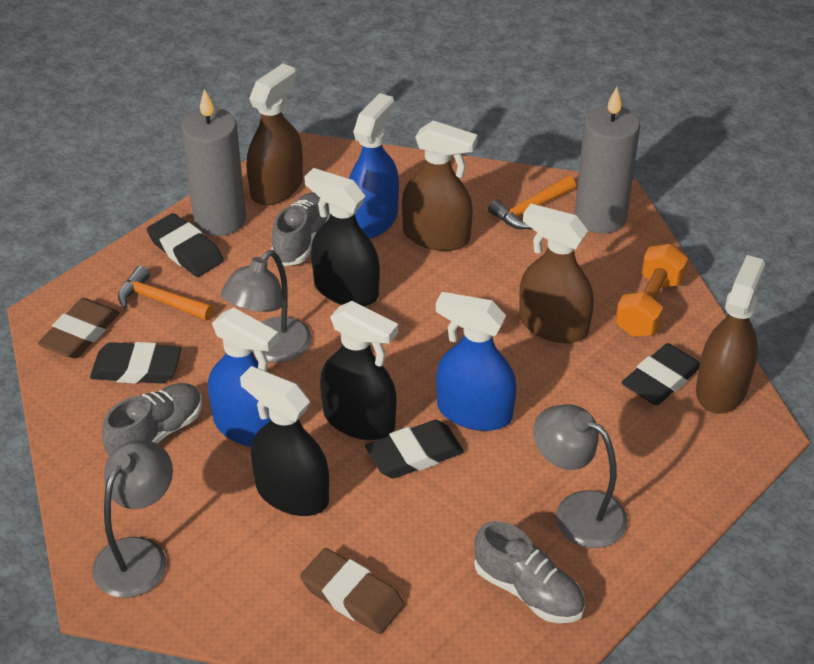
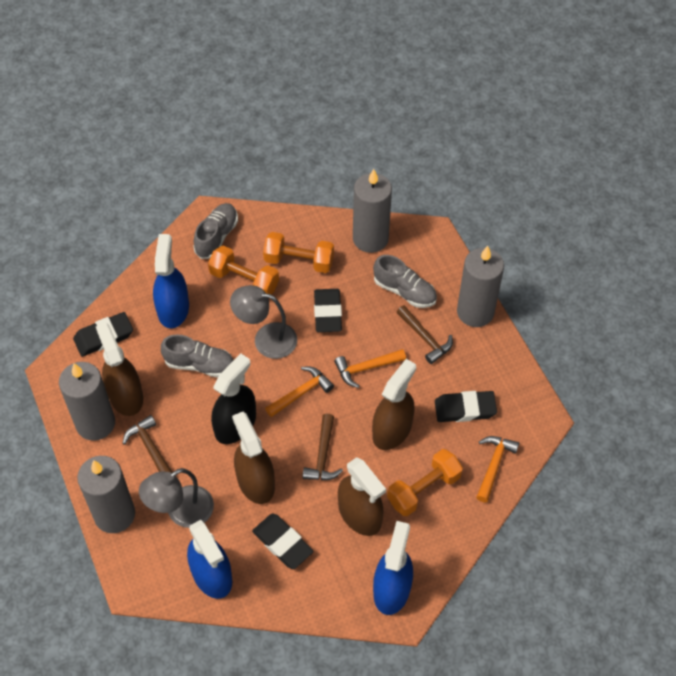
black spray bottle: 3 -> 1
brown eraser: 2 -> 0
brown hammer: 0 -> 3
grey candle: 2 -> 4
grey lamp: 3 -> 2
orange dumbbell: 1 -> 3
orange hammer: 2 -> 3

